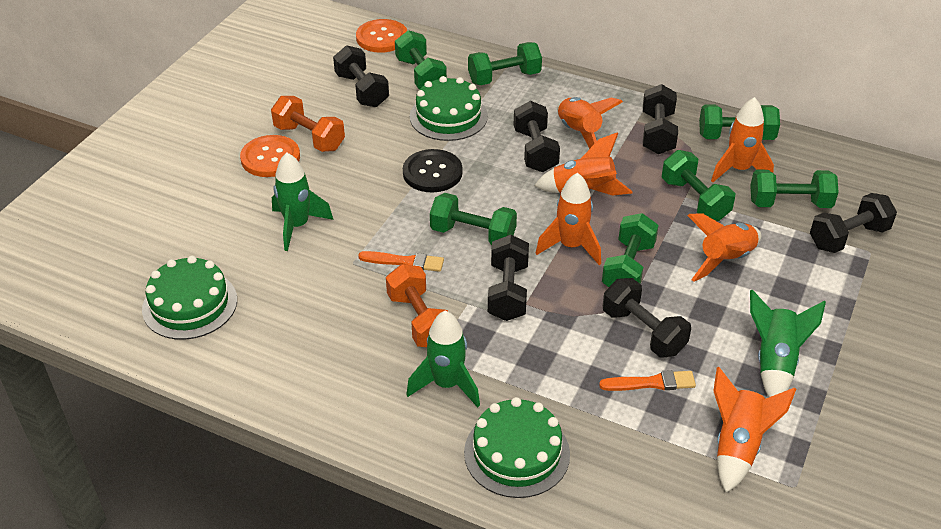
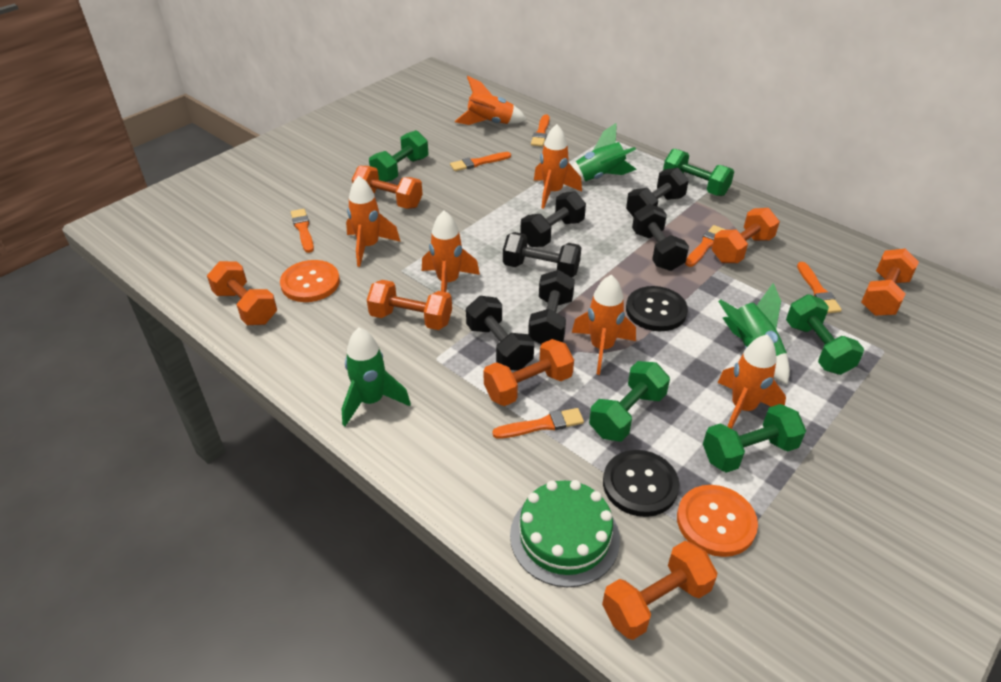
black button: 1 -> 2
green cake: 3 -> 1
green dumbbell: 7 -> 5
orange brush: 2 -> 6
orange dumbbell: 2 -> 7

